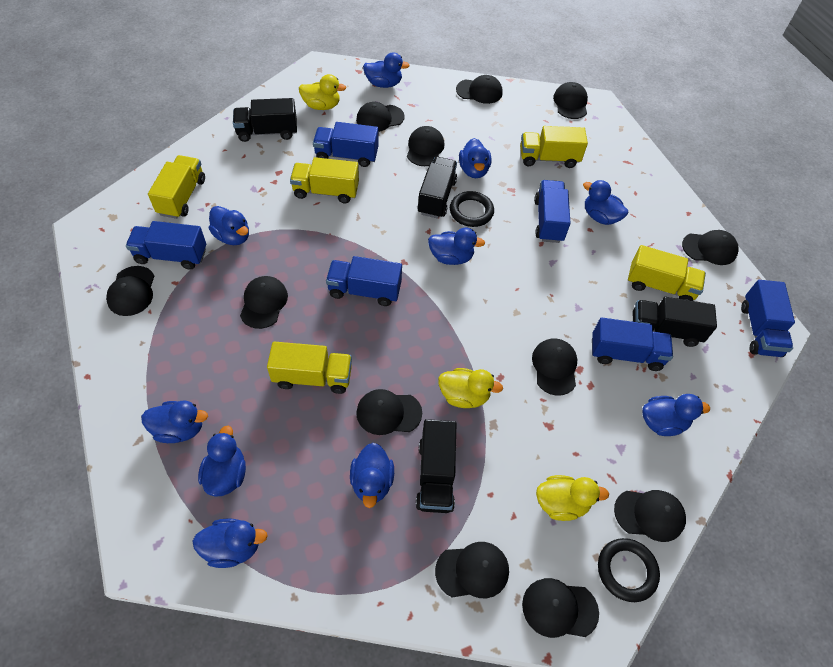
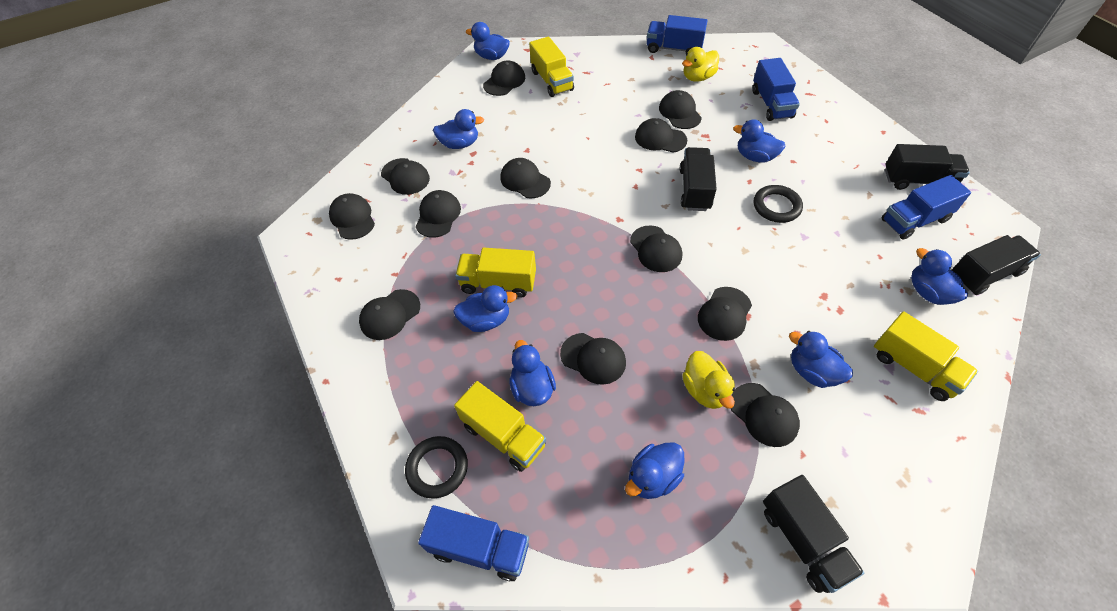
blue duck: 10 -> 8
blue truck: 6 -> 4
yellow duck: 3 -> 2
yellow truck: 5 -> 4

